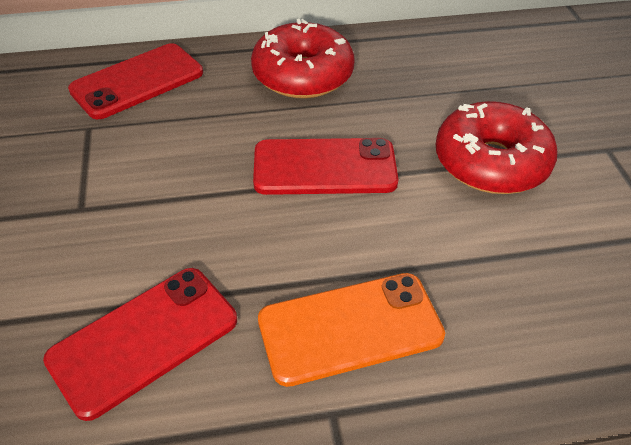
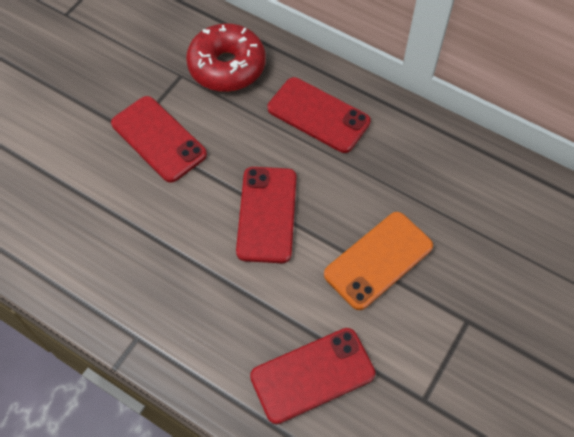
red donut: 2 -> 1
red phone: 3 -> 4

